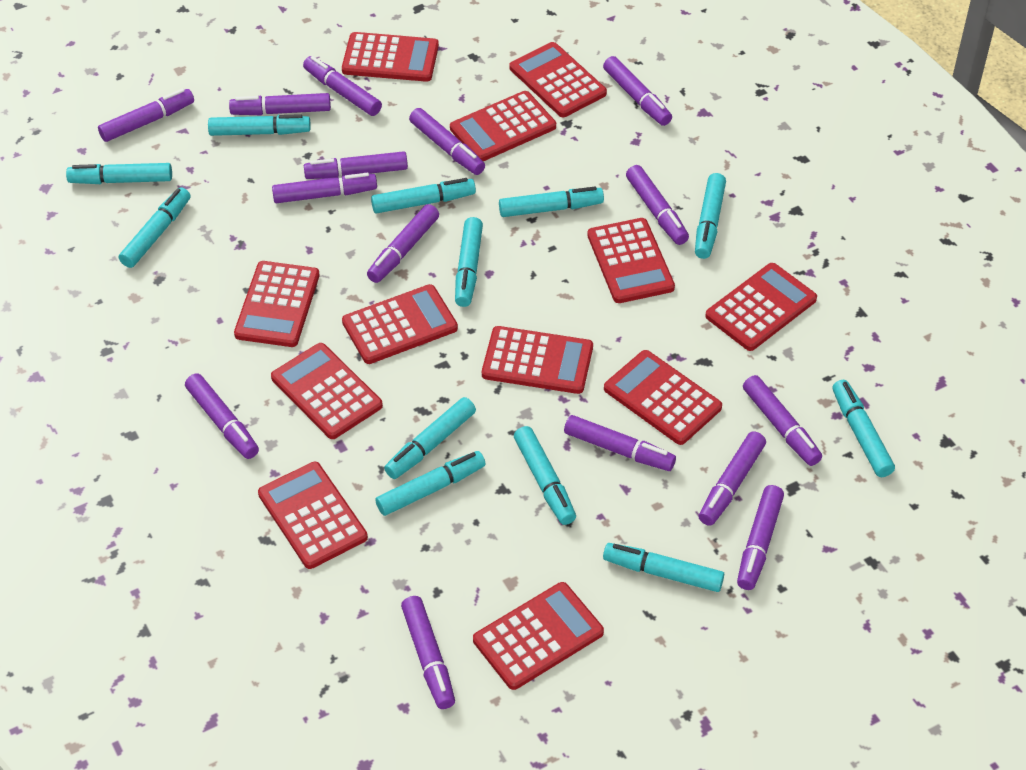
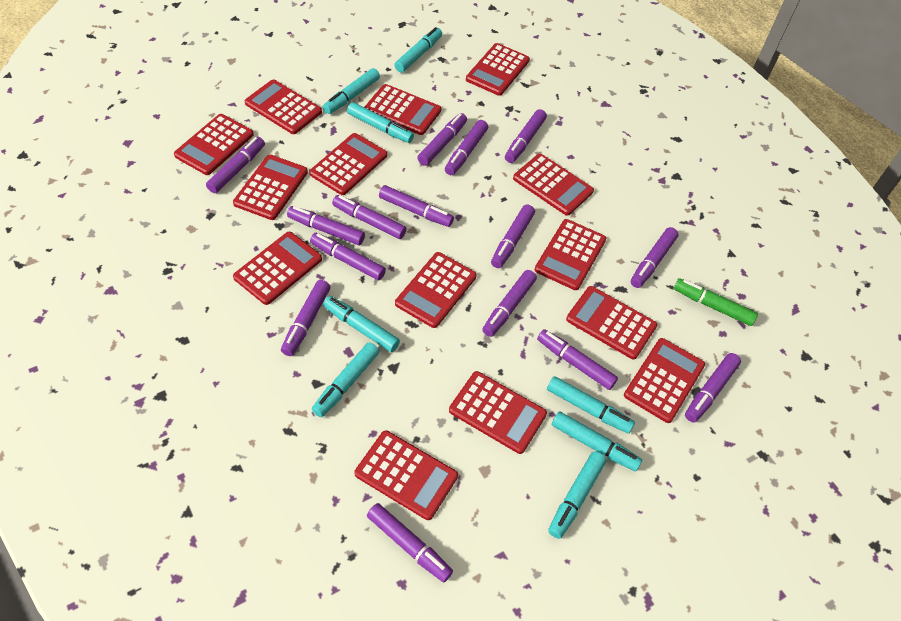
green marker: 0 -> 1
red calculator: 12 -> 14
turquoise marker: 12 -> 8

